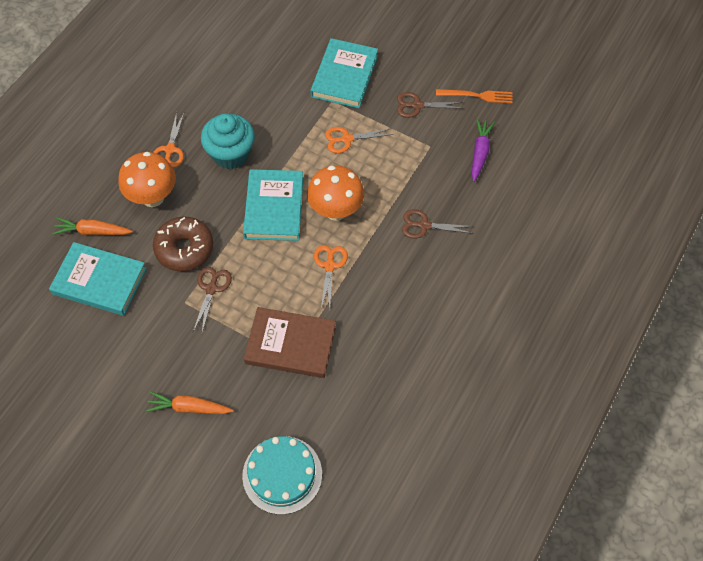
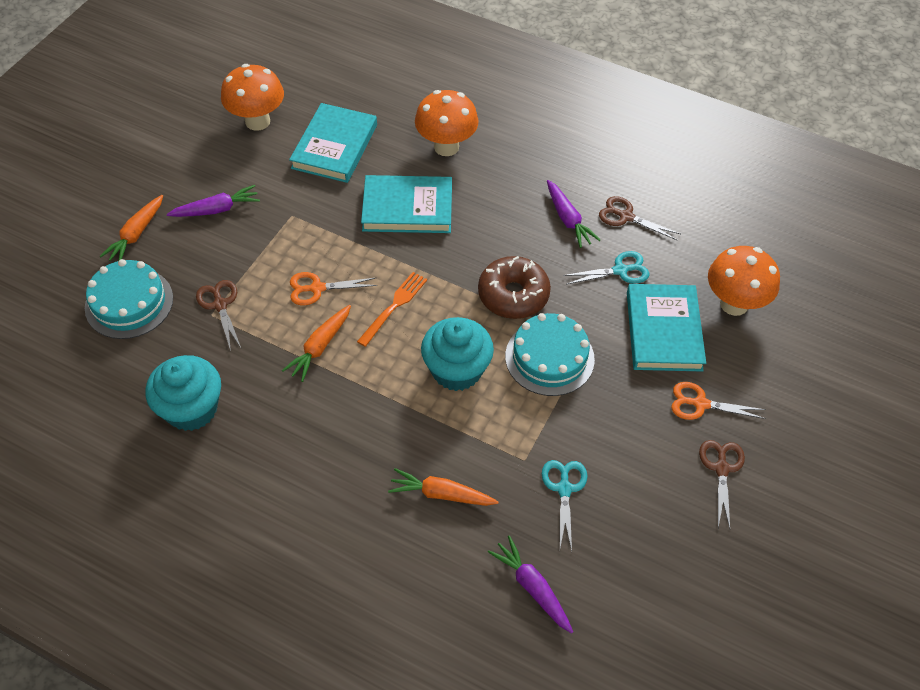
brown book: 1 -> 0
orange carrot: 2 -> 3
orange mushroom: 2 -> 3
orange scissors: 3 -> 2
purple carrot: 1 -> 3
turquoise cake: 1 -> 2
turquoise cupcake: 1 -> 2
turquoise scissors: 0 -> 2

